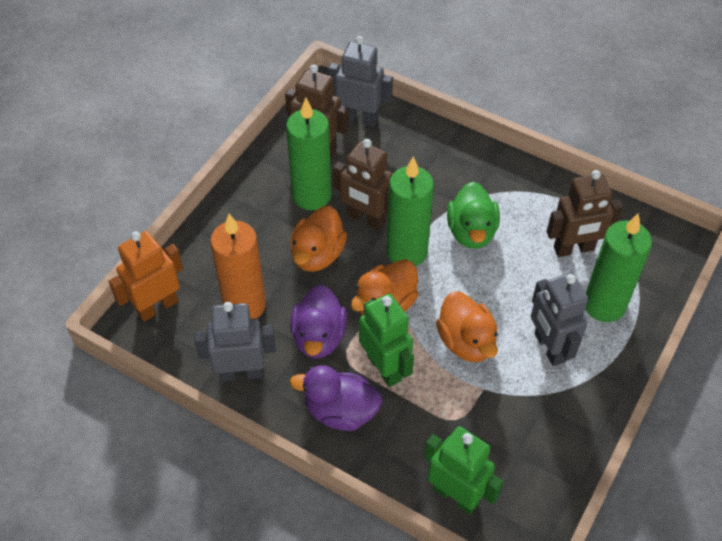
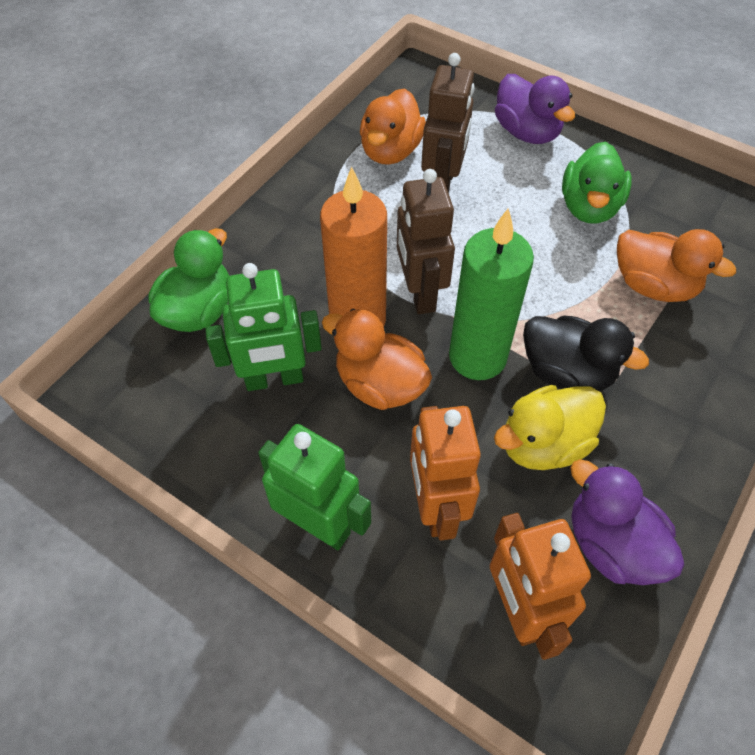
black duck: 0 -> 1
brown robot: 3 -> 2
green candle: 3 -> 1
green duck: 1 -> 2
grey robot: 3 -> 0
orange robot: 1 -> 2
yellow duck: 0 -> 1

